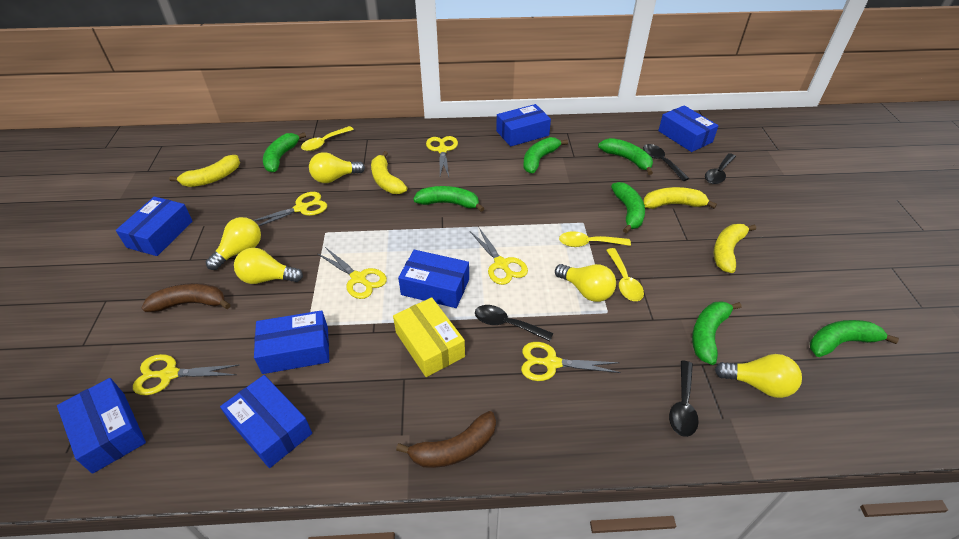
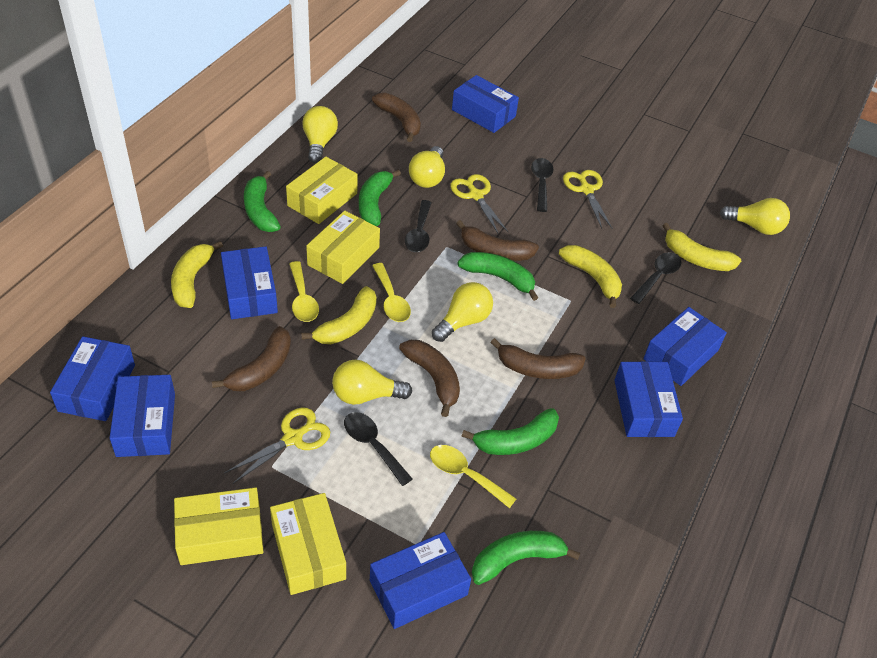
brown banana: 2 -> 5
green banana: 7 -> 5
yellow box: 1 -> 4
yellow scissors: 6 -> 3

